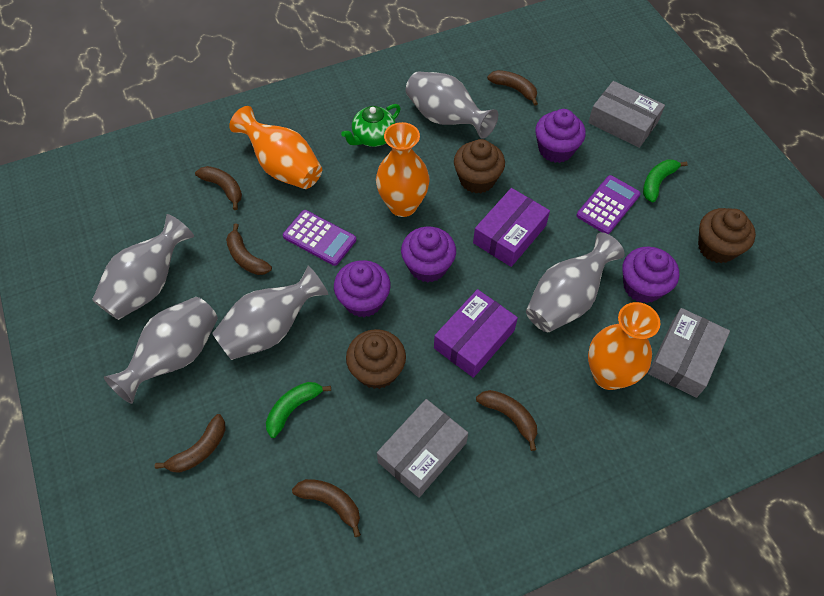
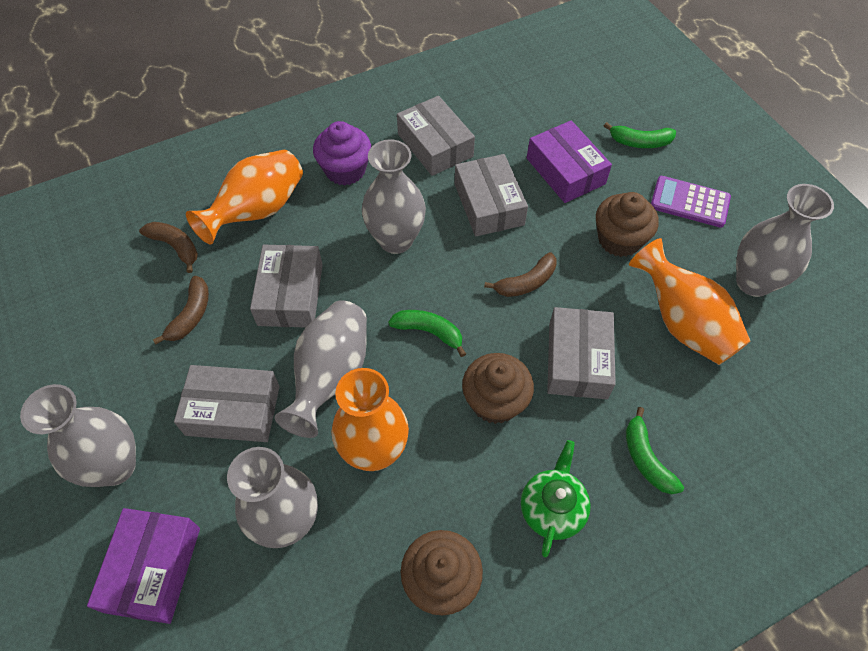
brown banana: 6 -> 3
green banana: 2 -> 3
grey box: 3 -> 5
purple calculator: 2 -> 1
purple cupcake: 4 -> 1

